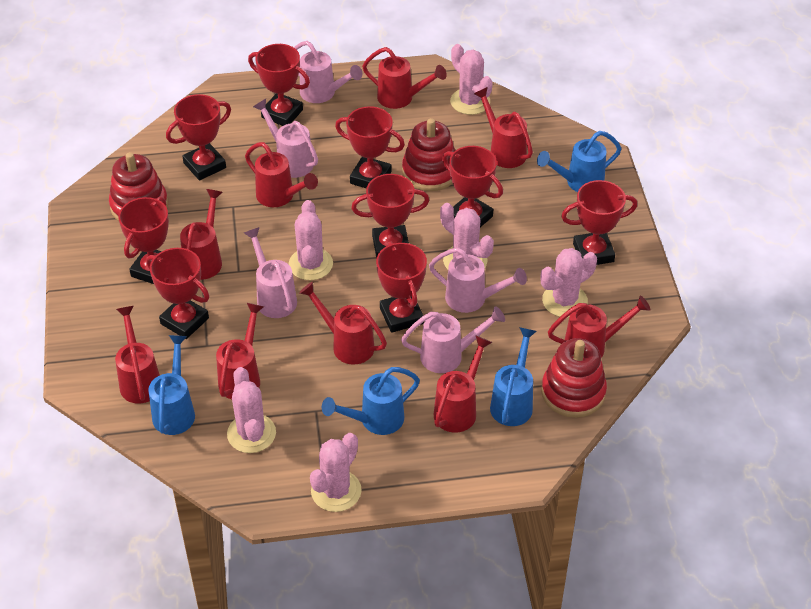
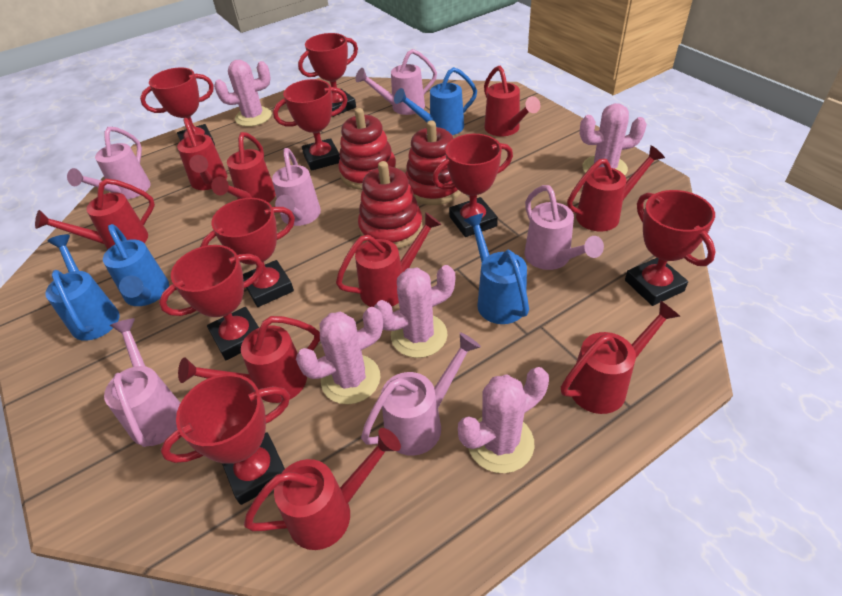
pink cactus: 6 -> 5
pink watering can: 5 -> 6
red trophy: 9 -> 8

